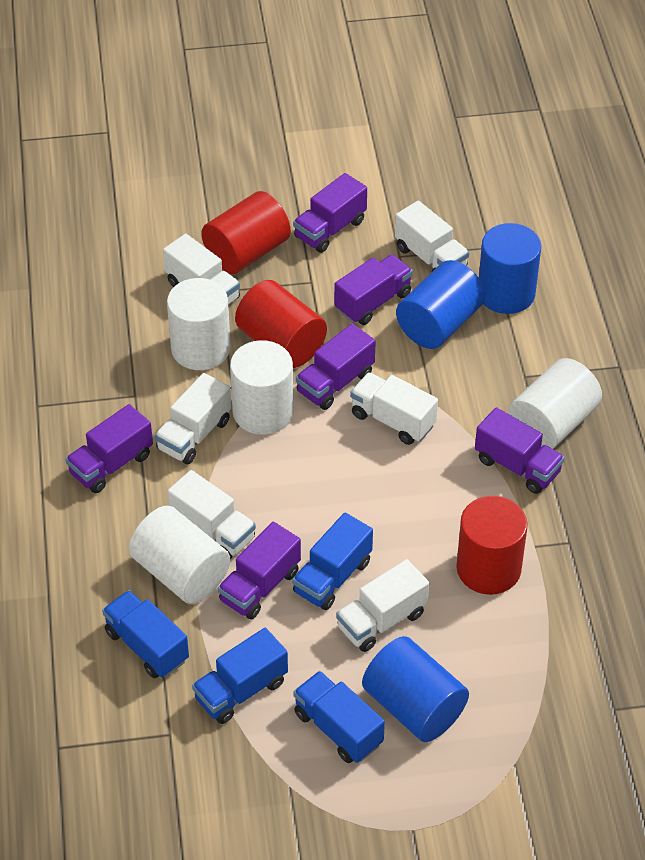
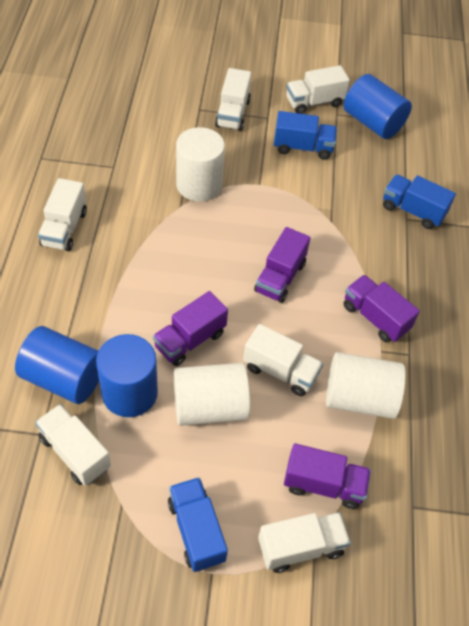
blue truck: 4 -> 3
purple truck: 6 -> 4
red cylinder: 3 -> 0
white cylinder: 4 -> 3

